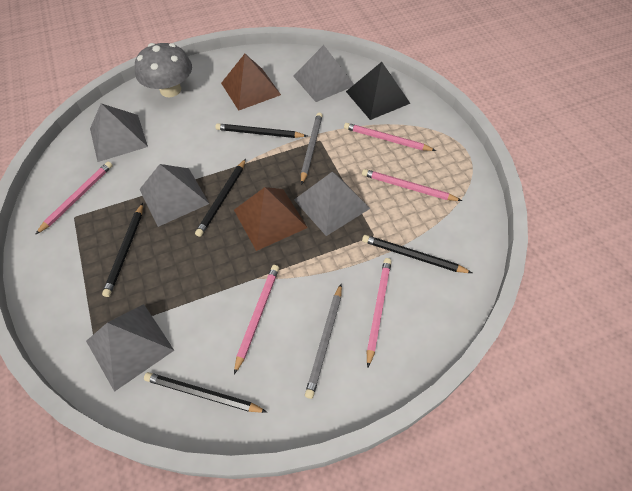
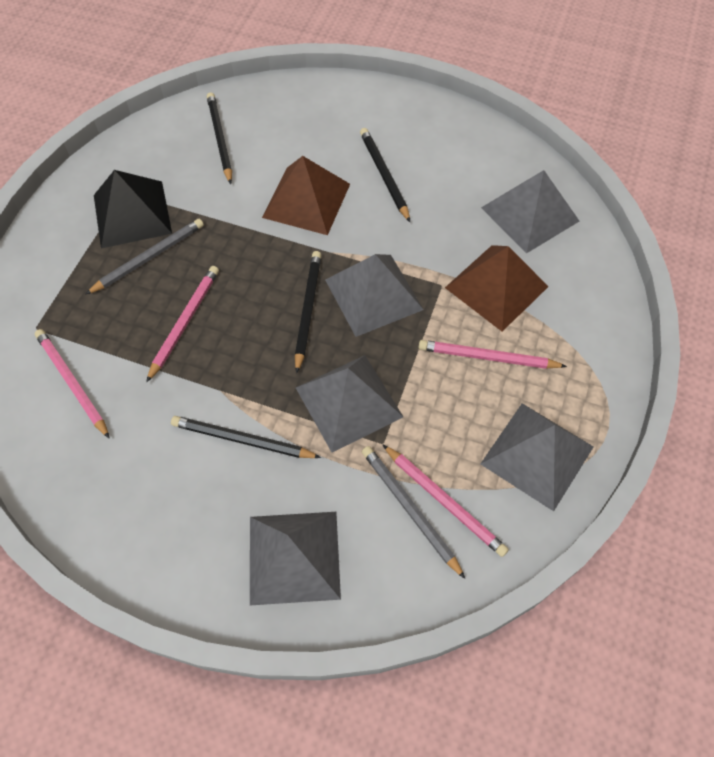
black pencil: 5 -> 4
grey mushroom: 1 -> 0
pink pencil: 5 -> 4

